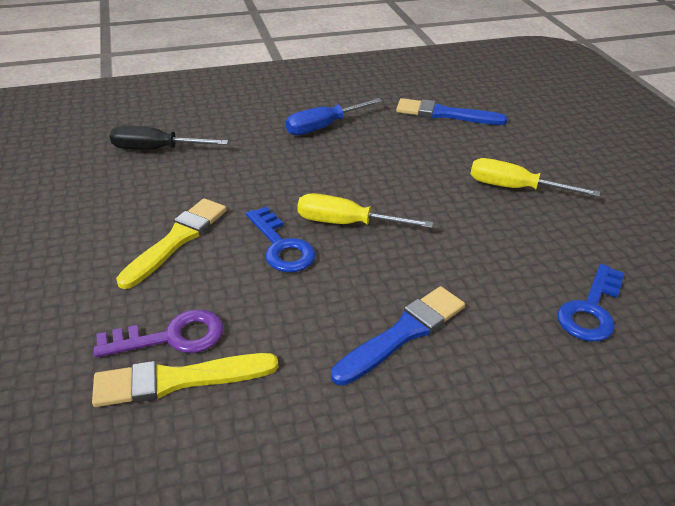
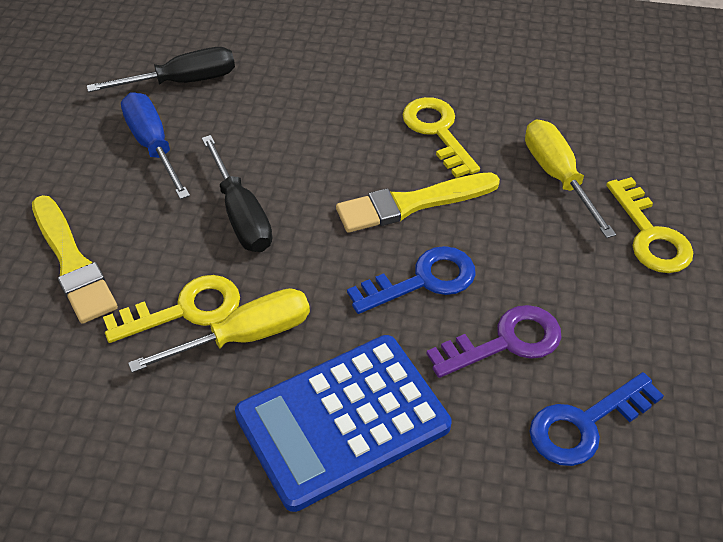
black screwdriver: 1 -> 2
blue brush: 2 -> 0
blue calculator: 0 -> 1
yellow key: 0 -> 3

